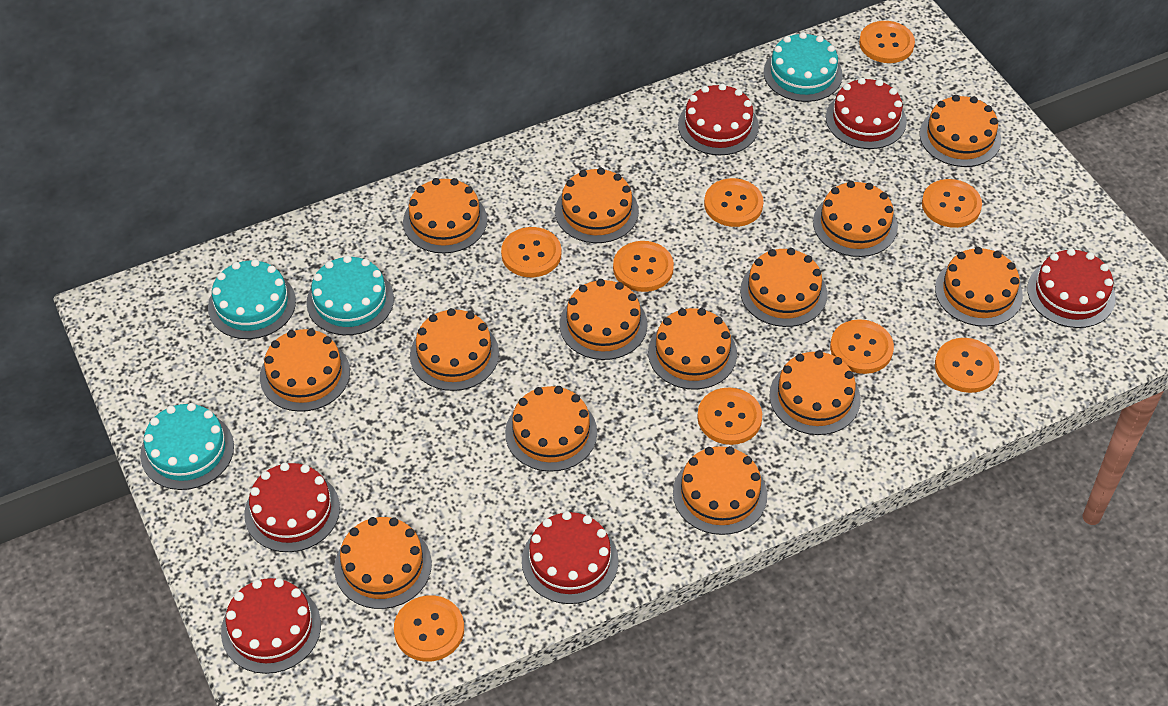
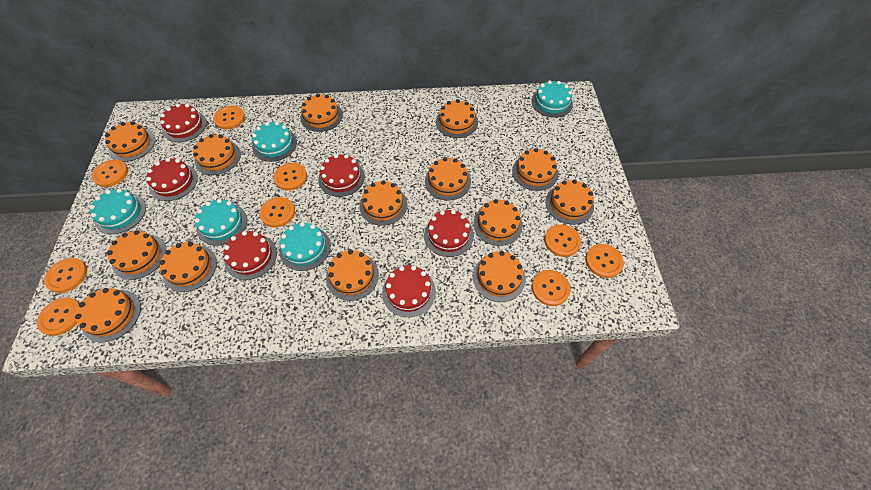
turquoise cake: 4 -> 5

